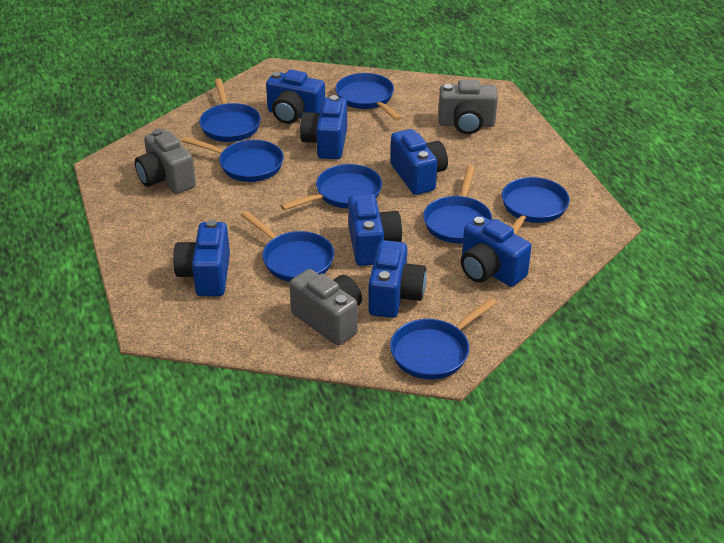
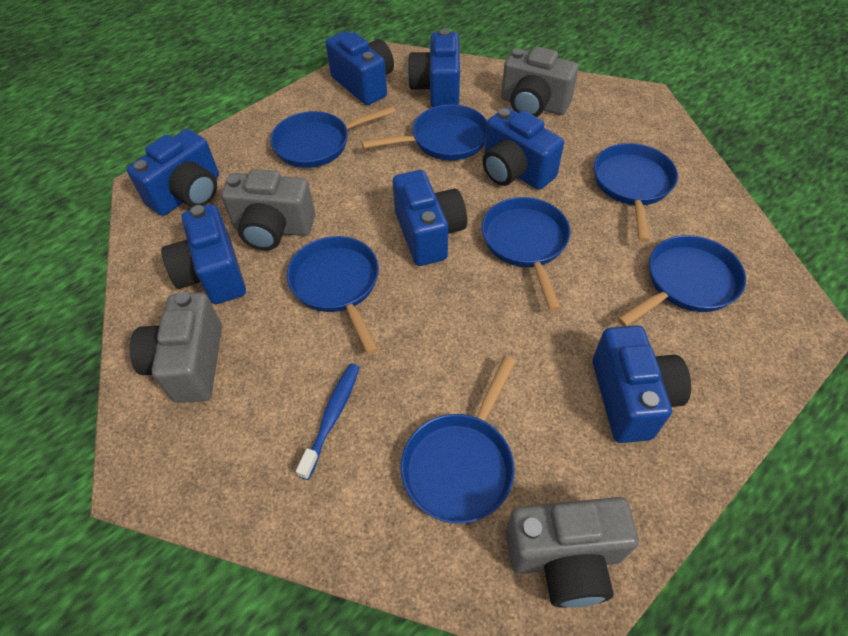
blue pan: 8 -> 7
blue toothbrush: 0 -> 1
grey camera: 3 -> 4

